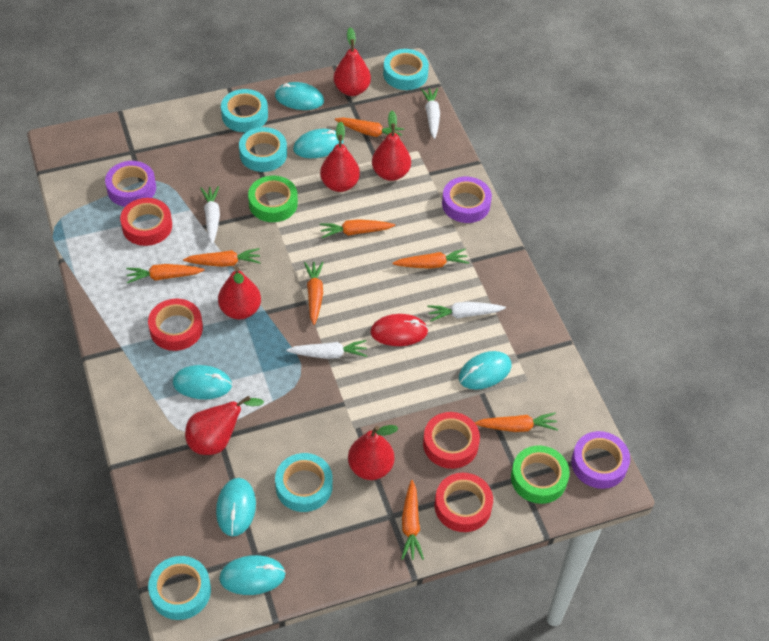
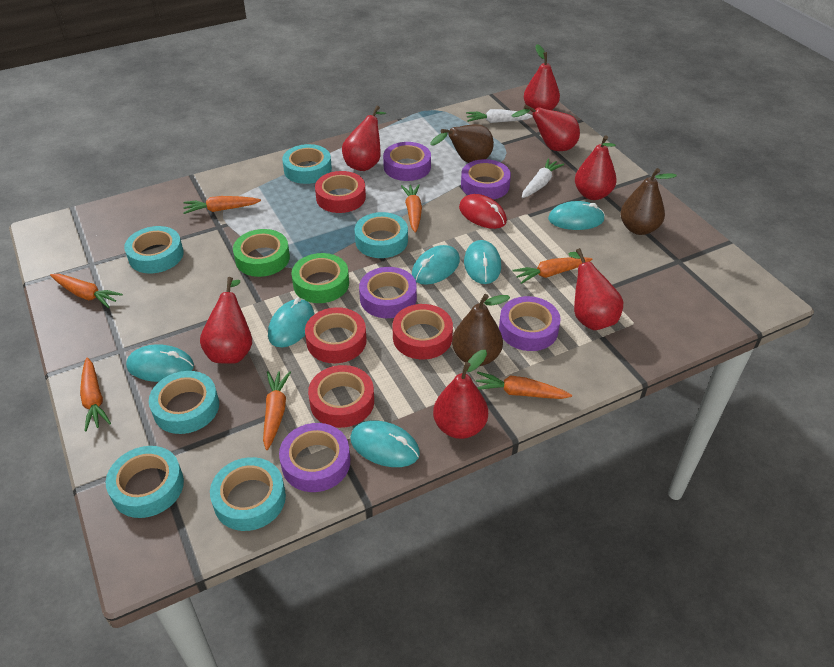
brown pear: 0 -> 3
orange carrot: 8 -> 7
purple tape: 3 -> 5
red pear: 6 -> 7
turquoise tape: 5 -> 6
white carrot: 4 -> 2

